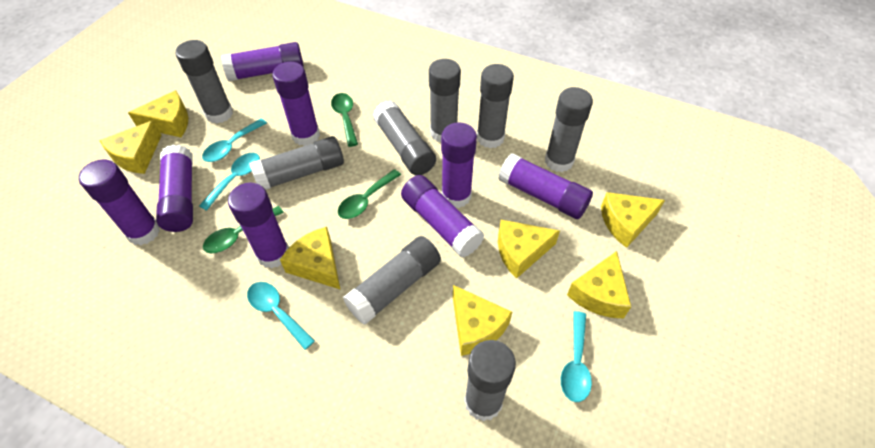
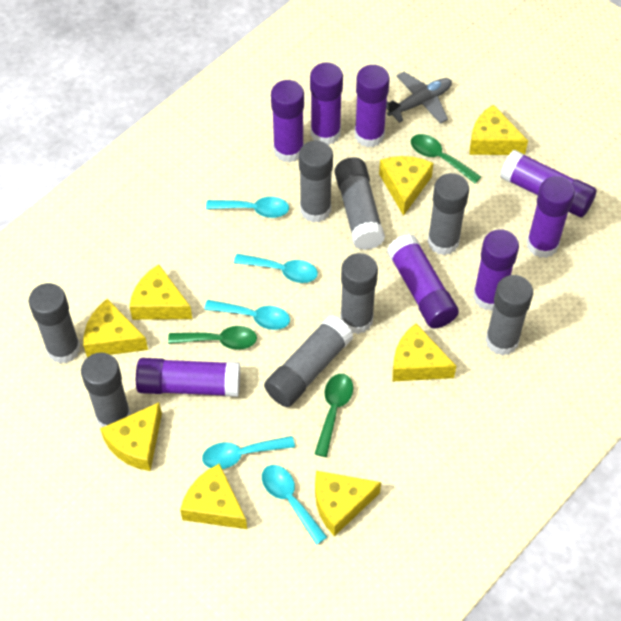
grey plane: 0 -> 1
turquoise spoon: 4 -> 5
yellow cheese: 7 -> 8

